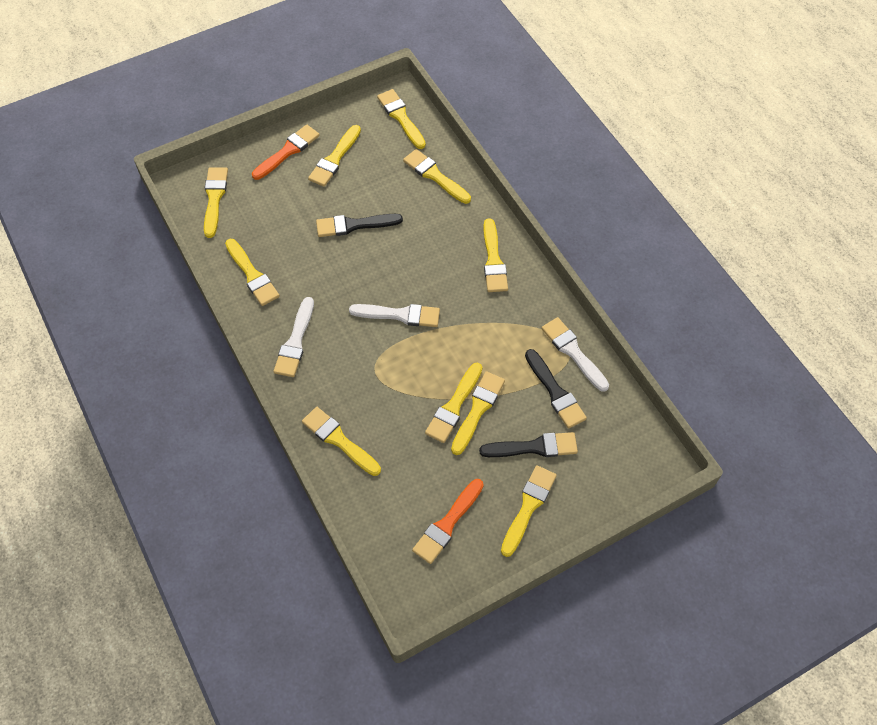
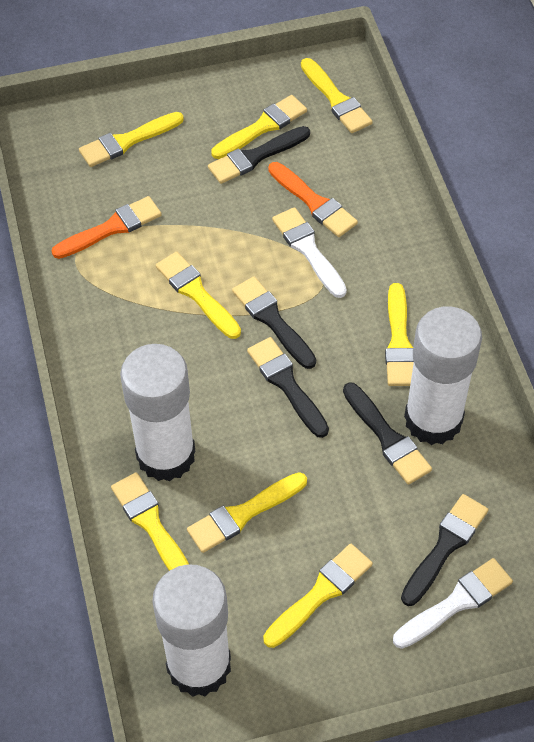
black brush: 3 -> 5
white brush: 3 -> 2
white glue stick: 0 -> 3
yellow brush: 10 -> 8

